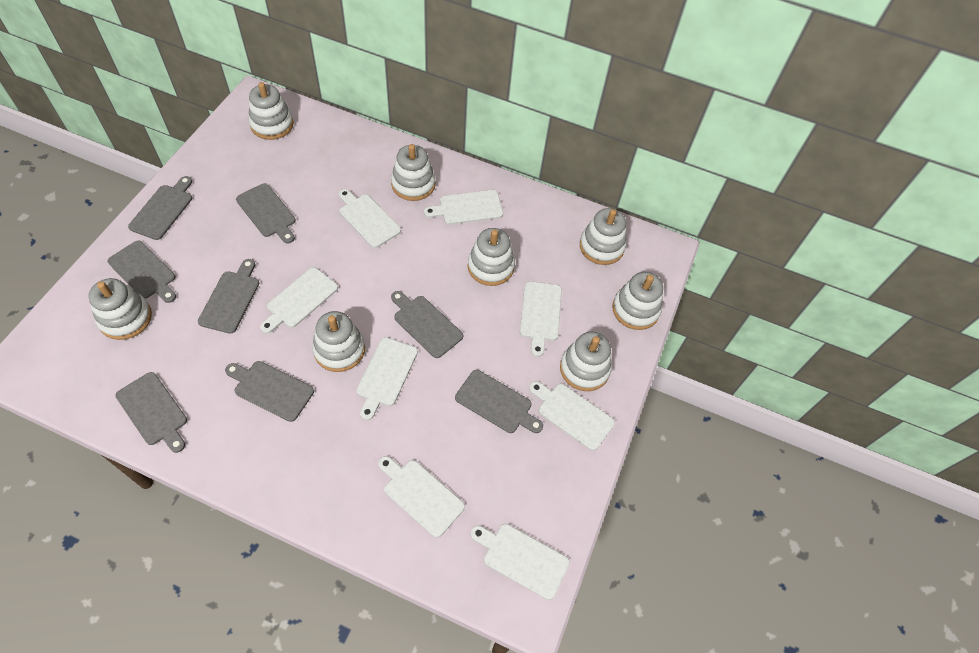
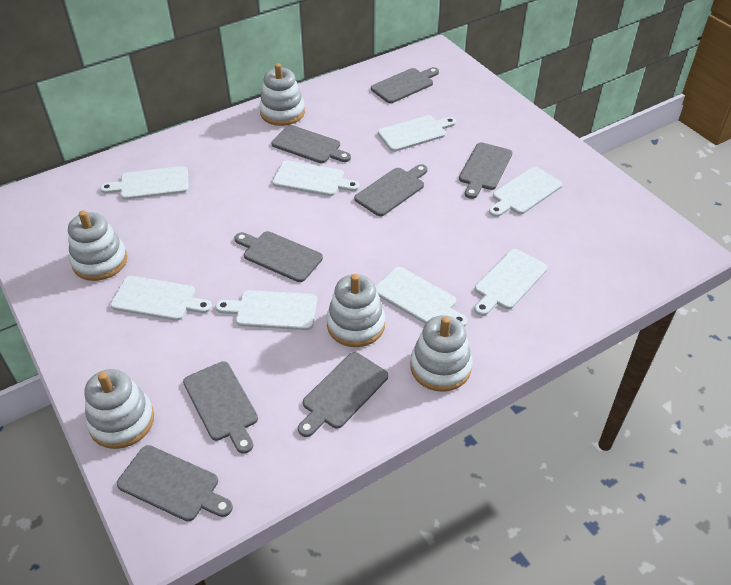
white stacking toy: 8 -> 5

